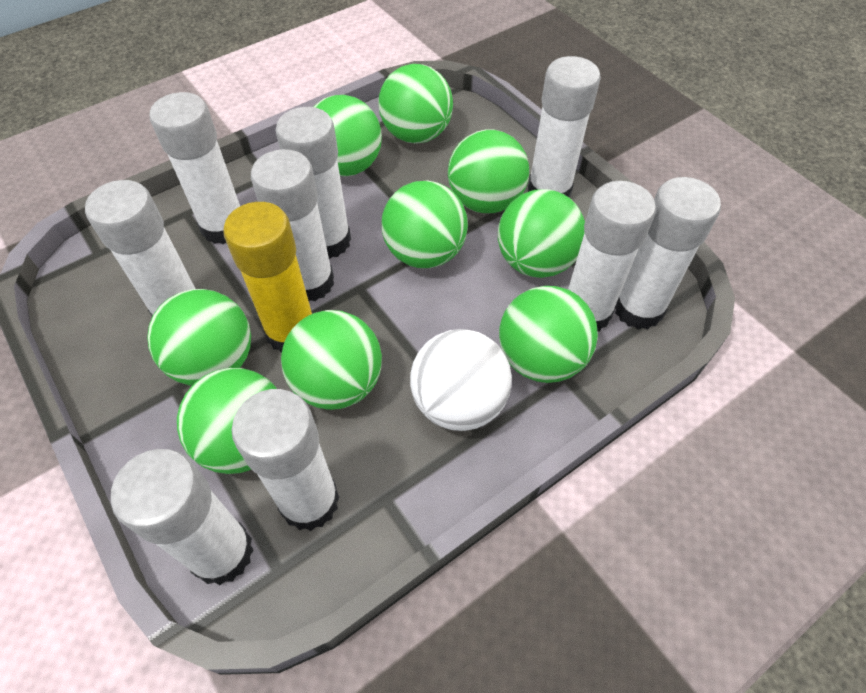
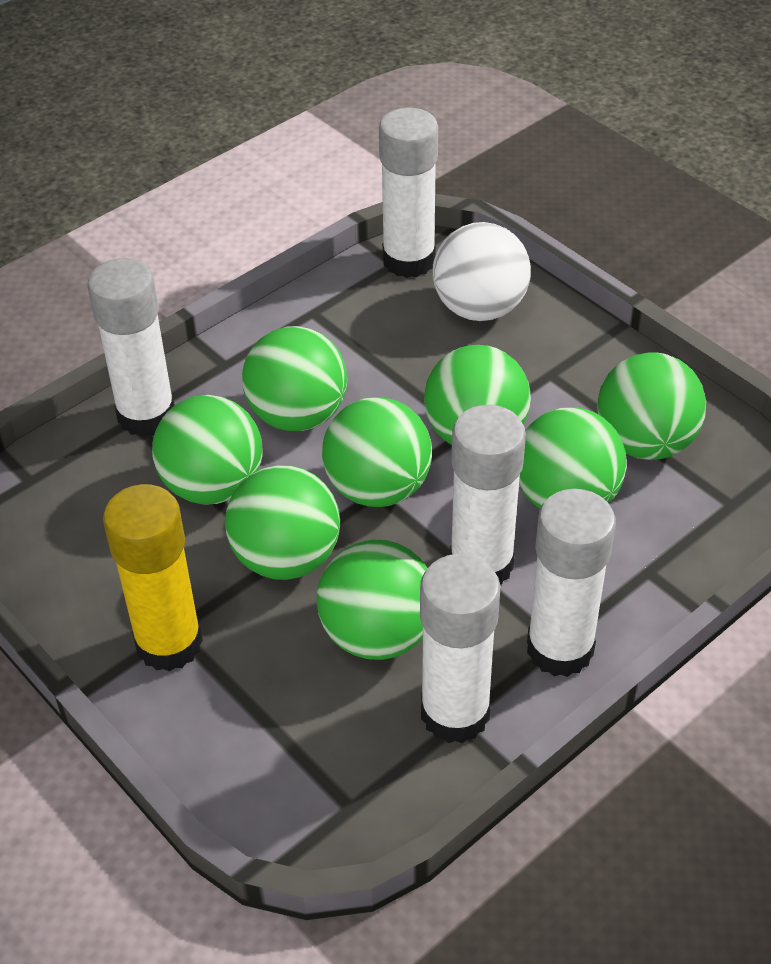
green ball: 9 -> 8
white glue stick: 9 -> 5

